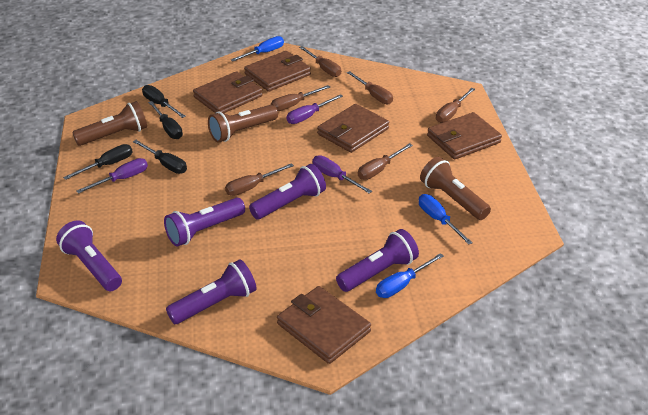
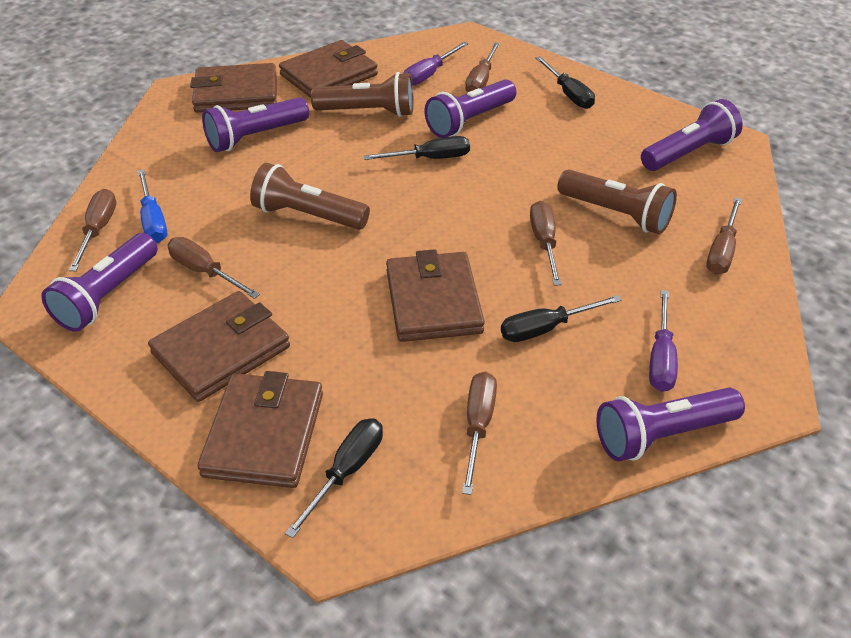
blue screwdriver: 3 -> 1
purple screwdriver: 3 -> 2

